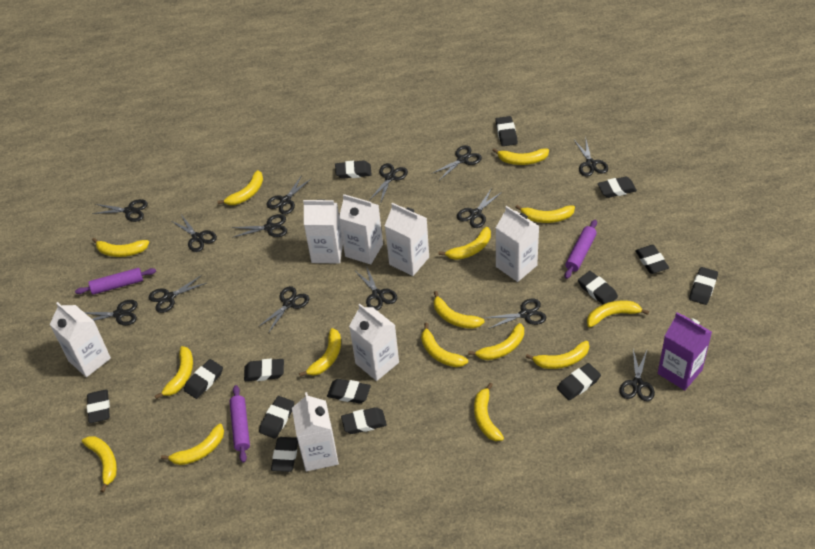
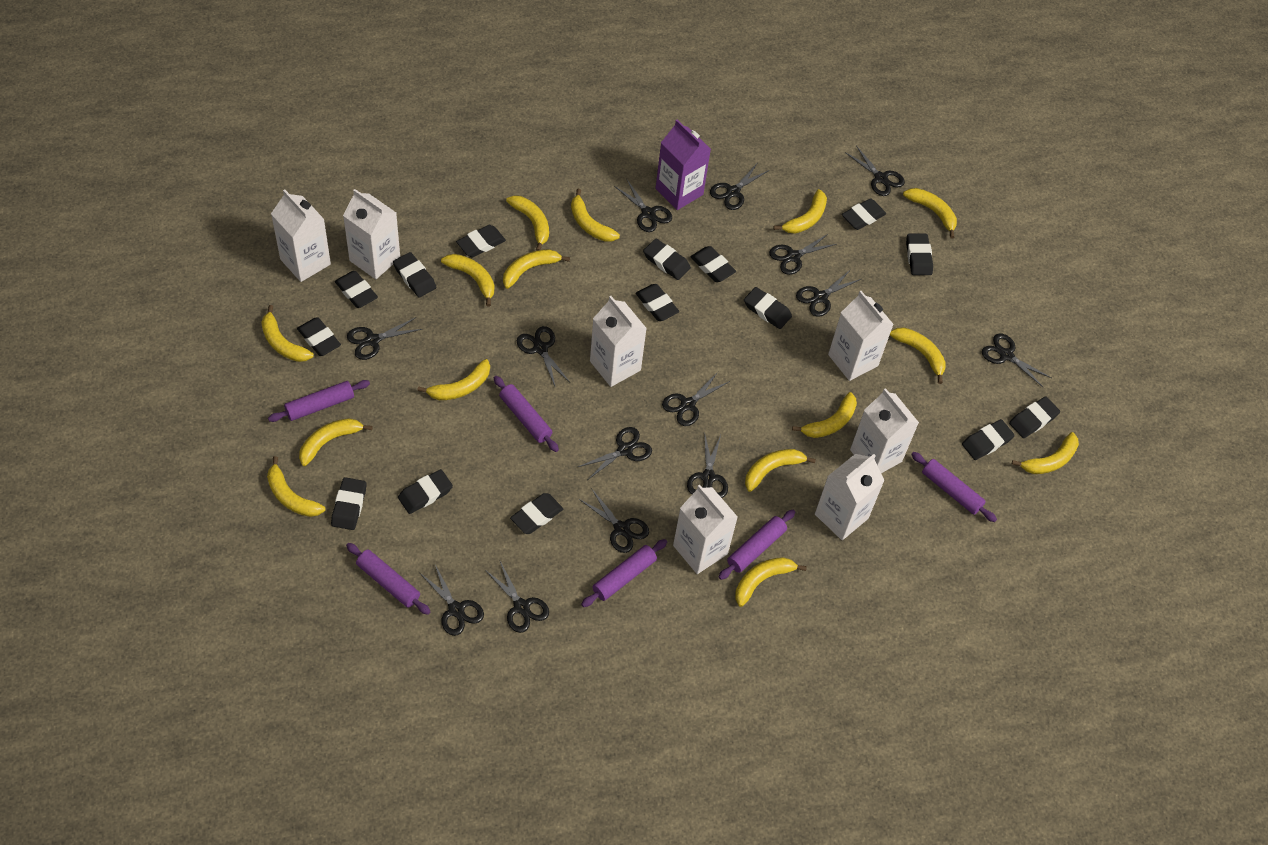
black eraser: 14 -> 15
purple rolling pin: 3 -> 6

